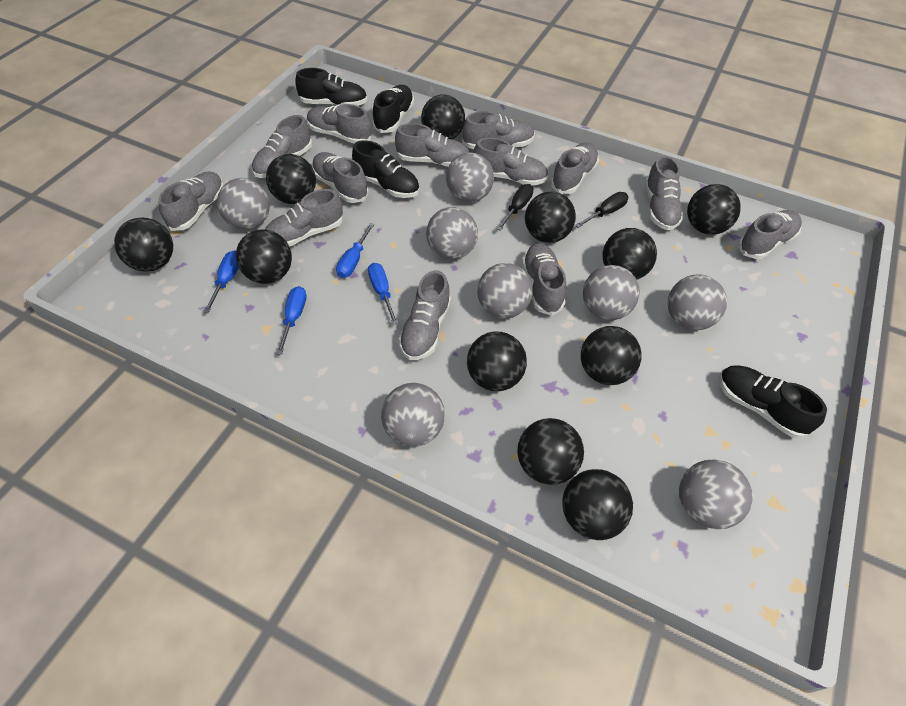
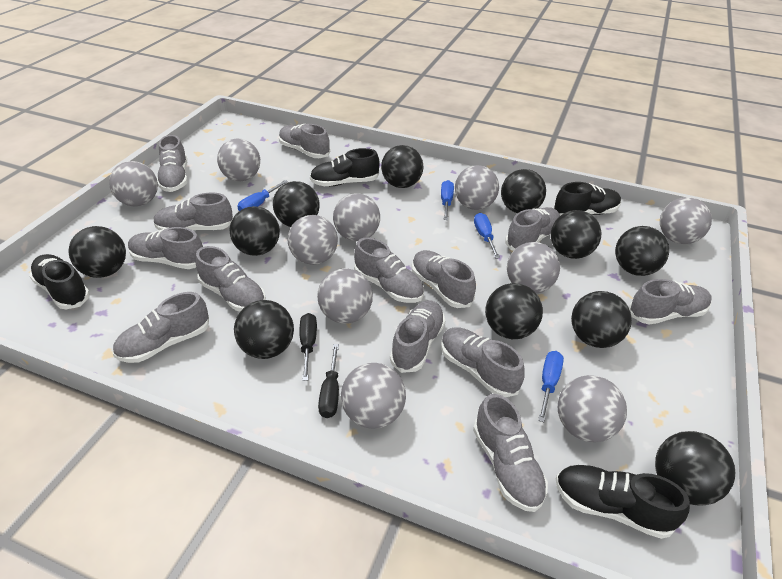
grey ball: 8 -> 10

